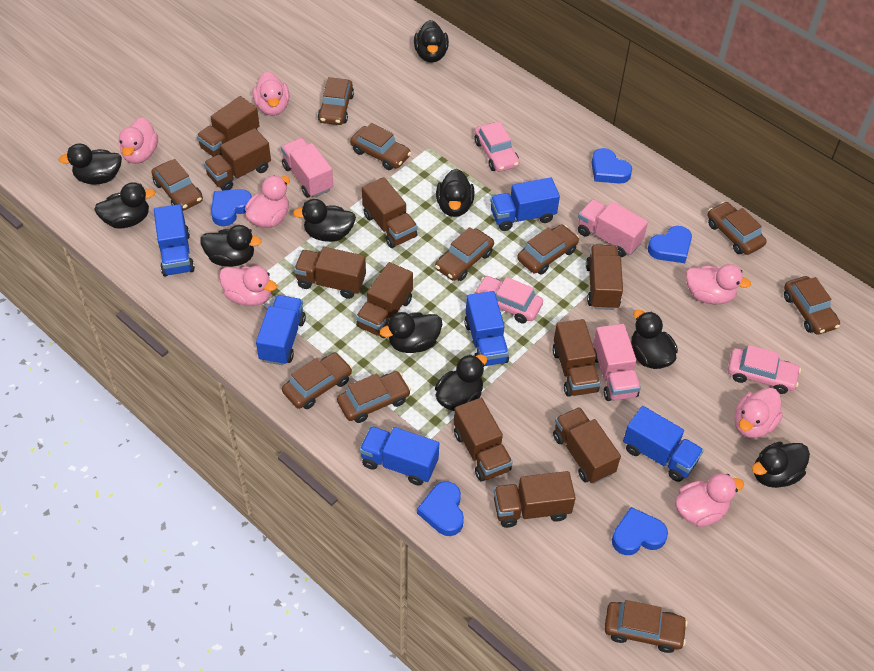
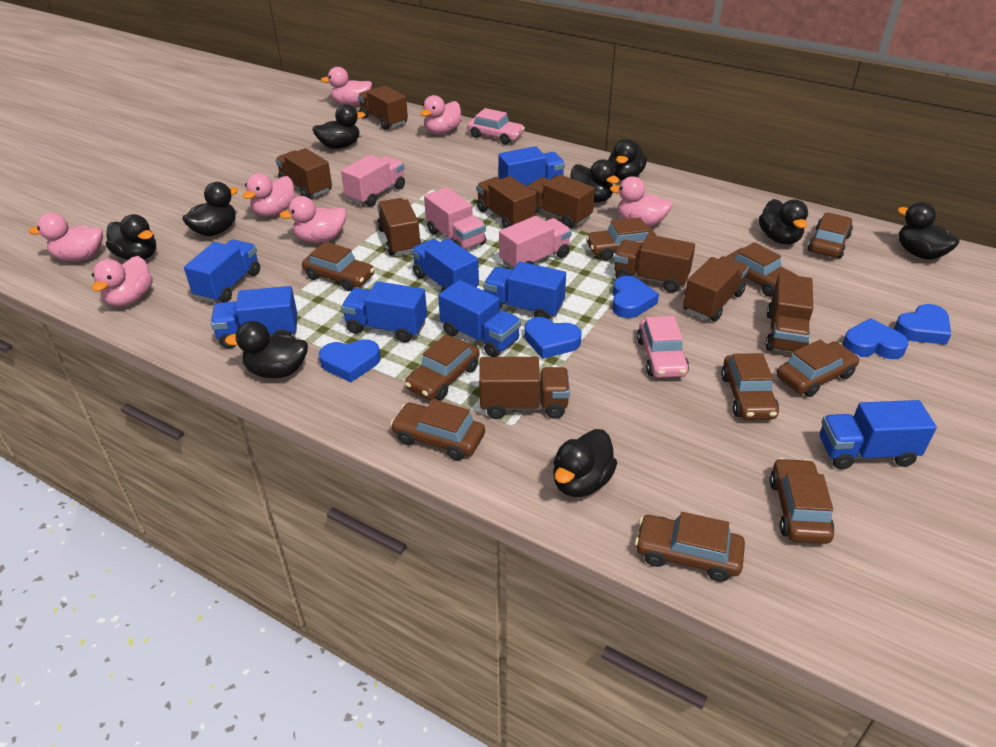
black duck: 10 -> 9
blue truck: 6 -> 8
brown truck: 10 -> 9
pink car: 3 -> 2

